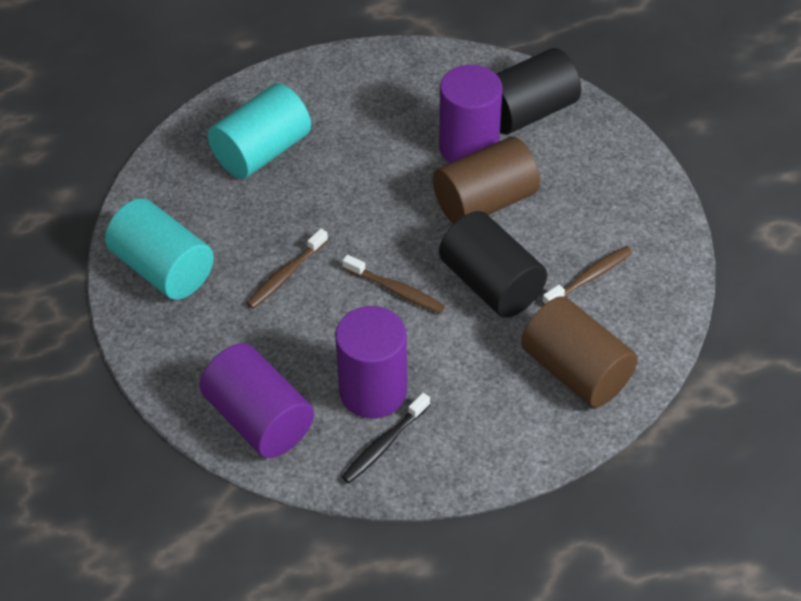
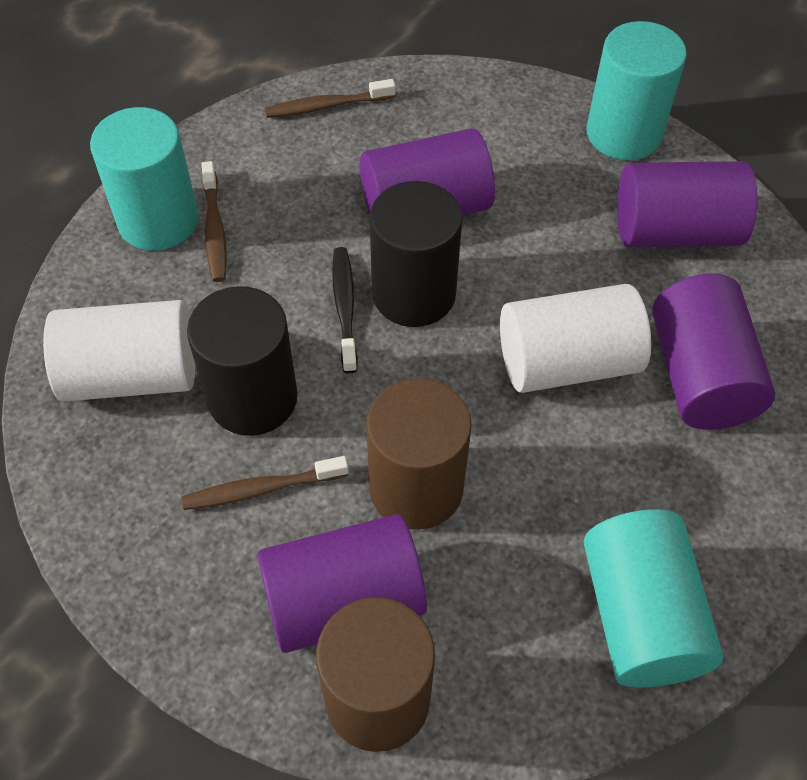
purple cylinder: 3 -> 4
turquoise cylinder: 2 -> 3
white cylinder: 0 -> 2

